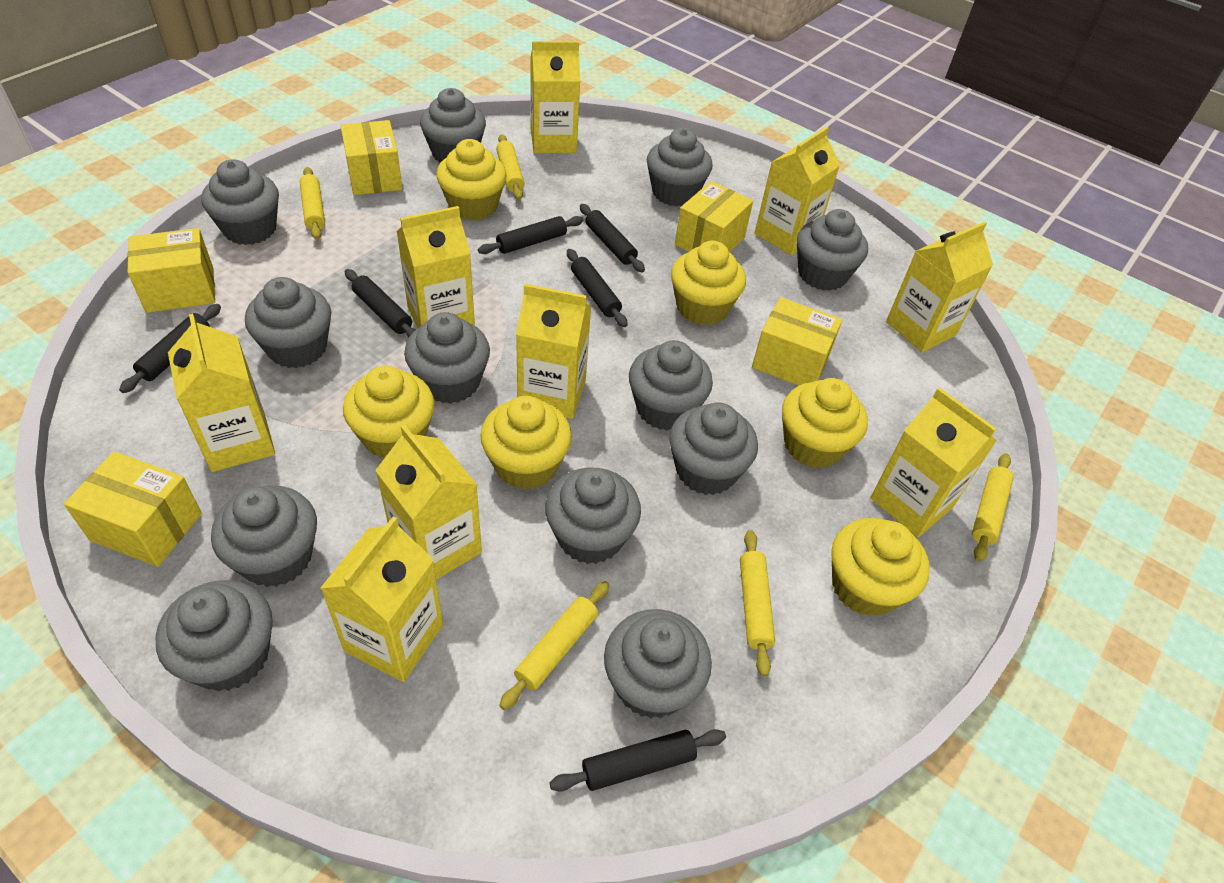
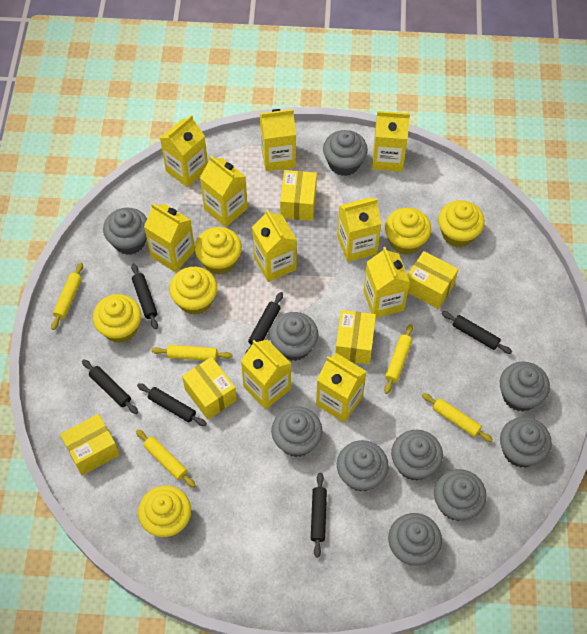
grey cupcake: 12 -> 10
yellow carton: 9 -> 10

